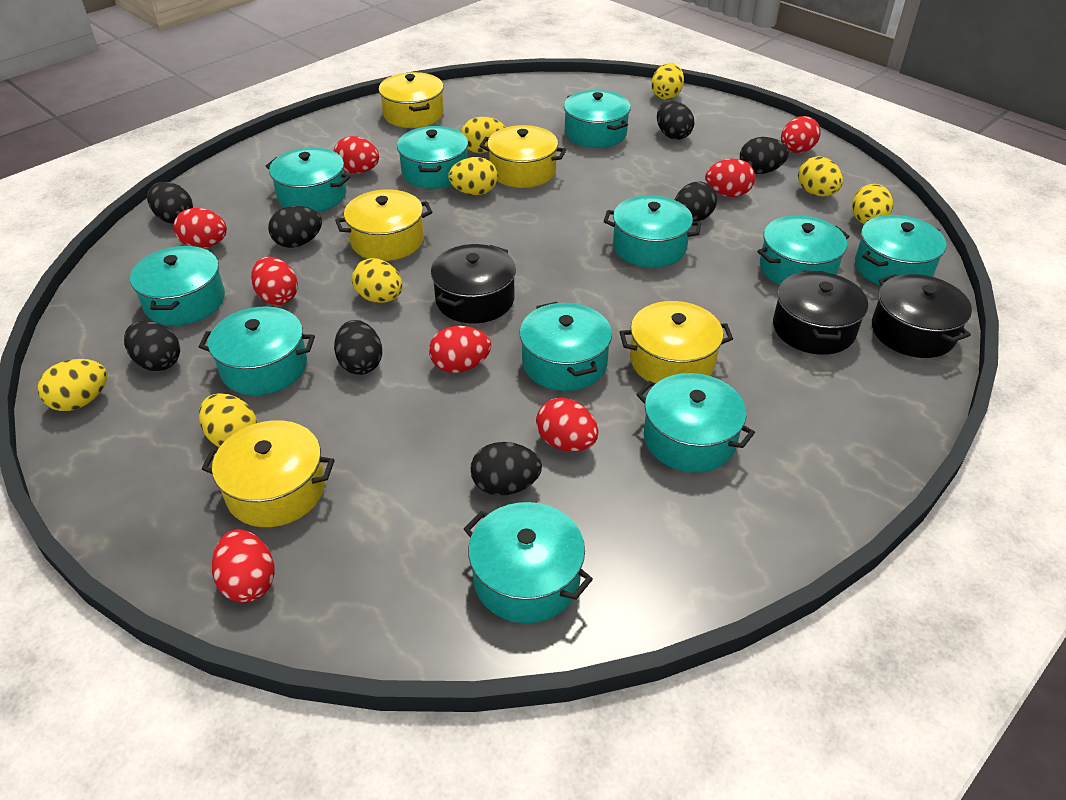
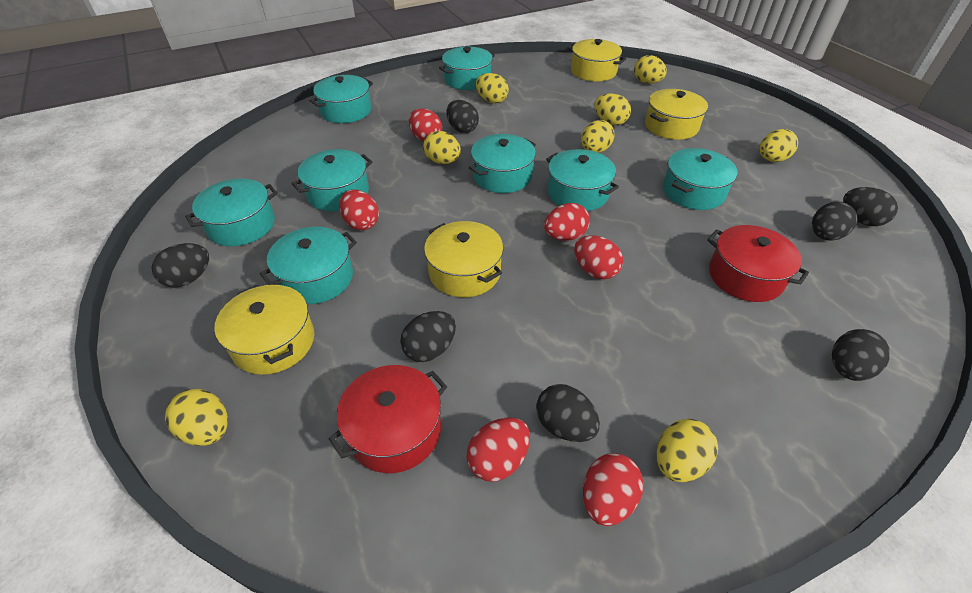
black egg: 8 -> 7
black pot: 3 -> 0
red egg: 8 -> 6
red pot: 0 -> 2
turquoise pot: 11 -> 8
yellow pot: 5 -> 4

